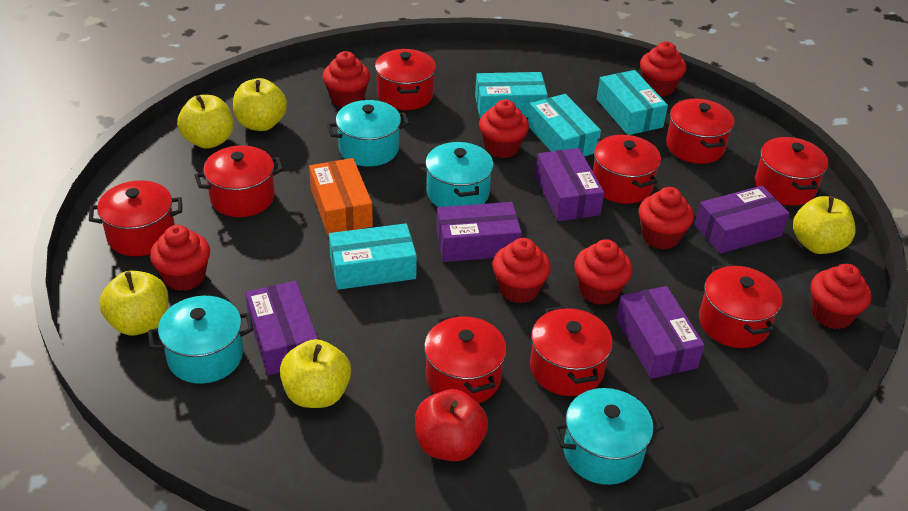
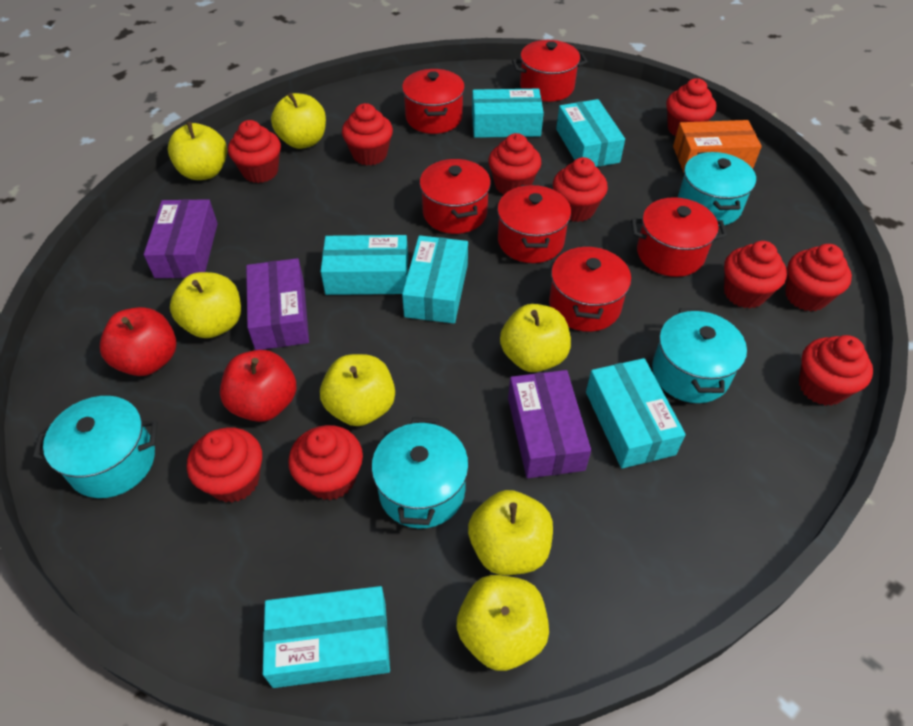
purple box: 5 -> 3
red apple: 1 -> 2
red cupcake: 8 -> 10
red pot: 9 -> 6
turquoise box: 4 -> 6
yellow apple: 5 -> 7

